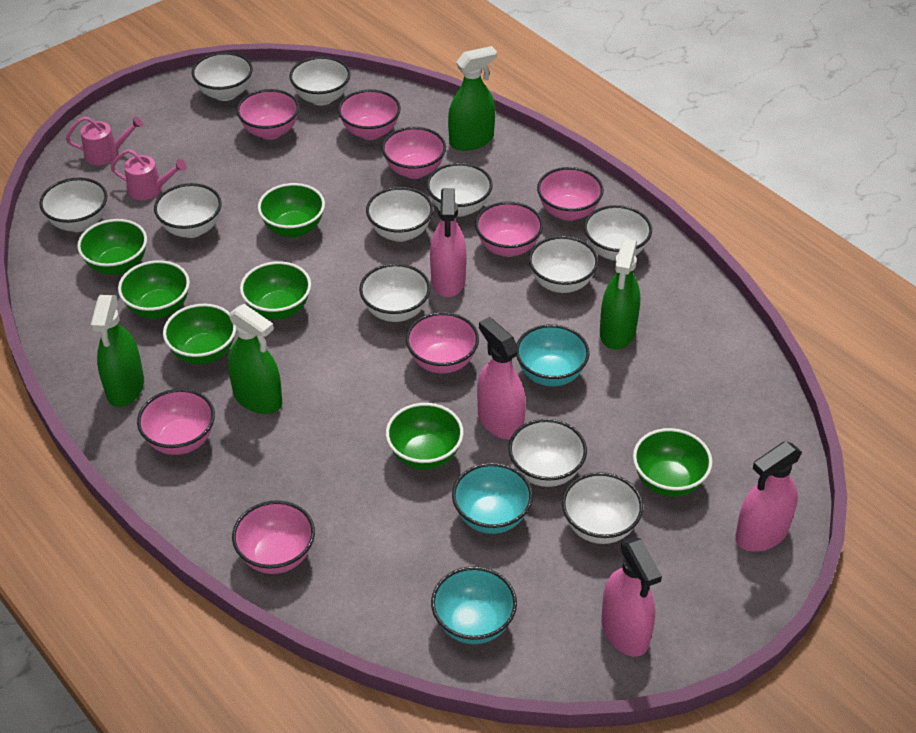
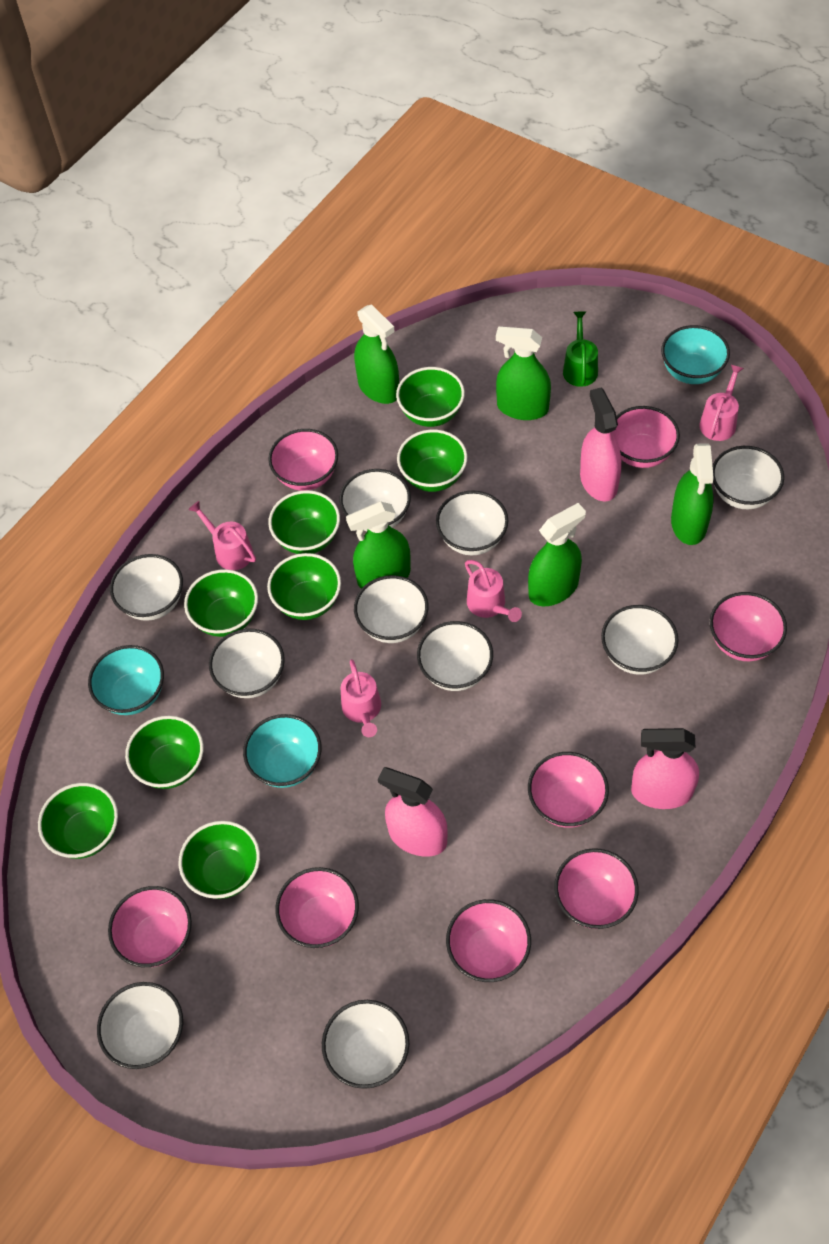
green bowl: 7 -> 8
green spray bottle: 4 -> 5
green watering can: 0 -> 1
pink spray bottle: 4 -> 3
pink watering can: 2 -> 4
white bowl: 11 -> 10

